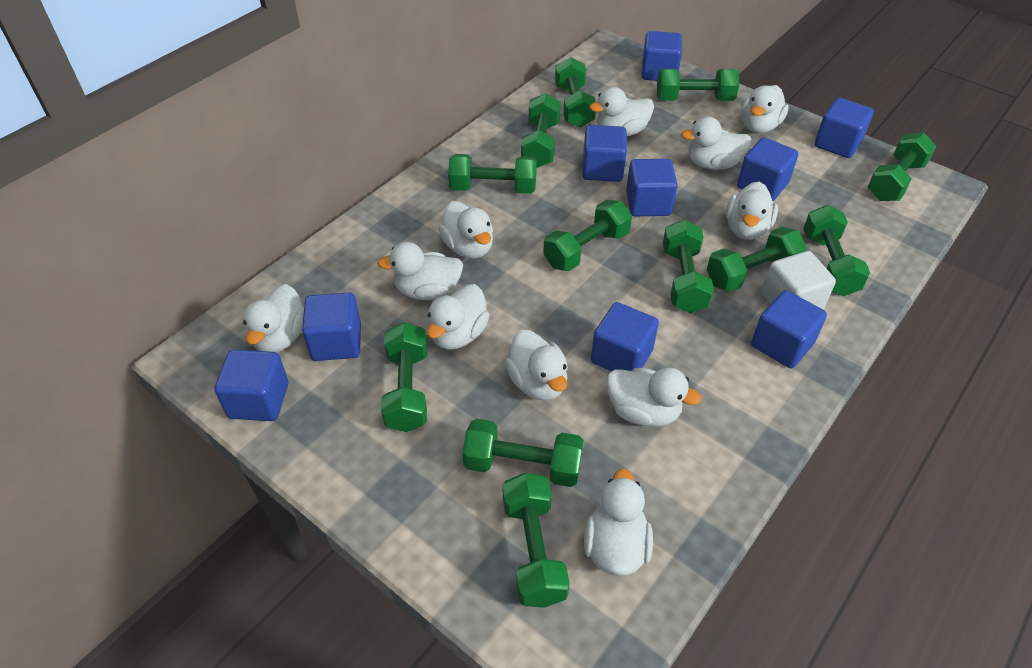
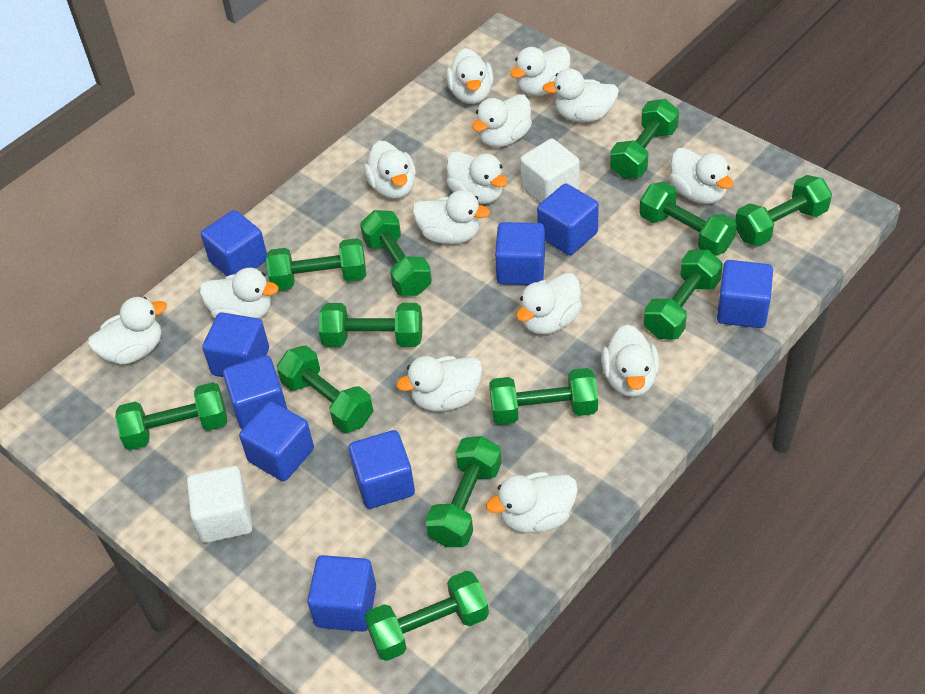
white cube: 1 -> 2
white duck: 11 -> 14

